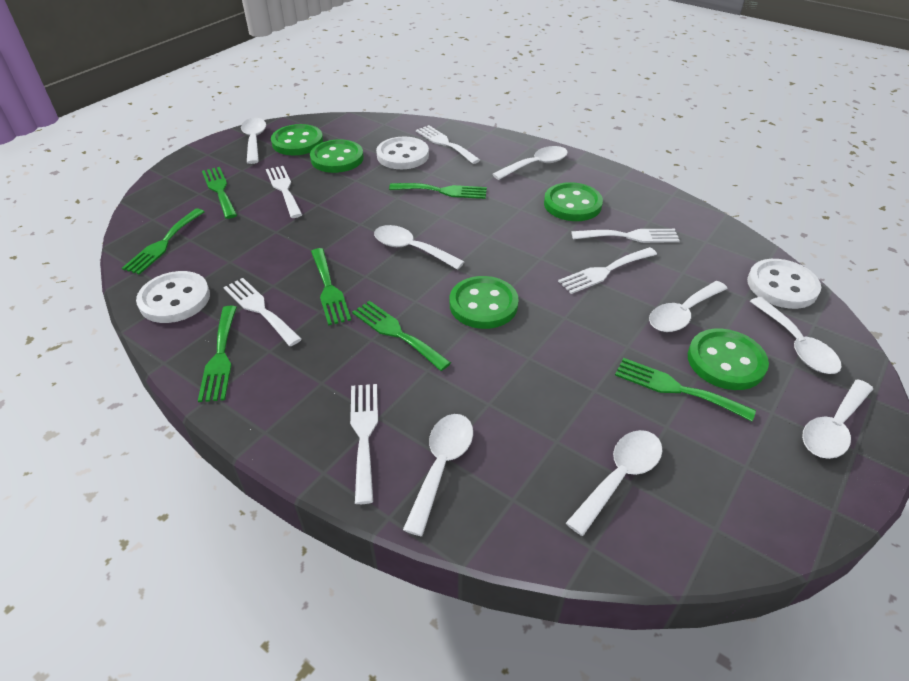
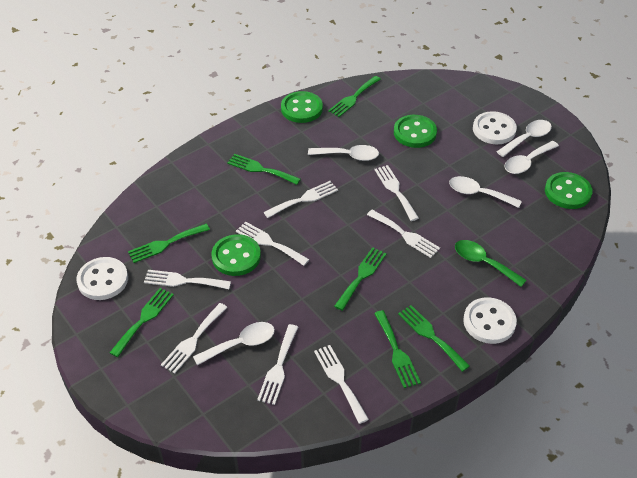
green button: 5 -> 4
green spoon: 0 -> 1
white fork: 6 -> 8
white spoon: 8 -> 5

